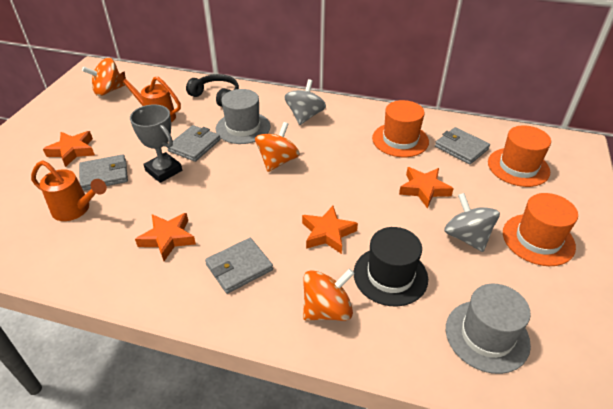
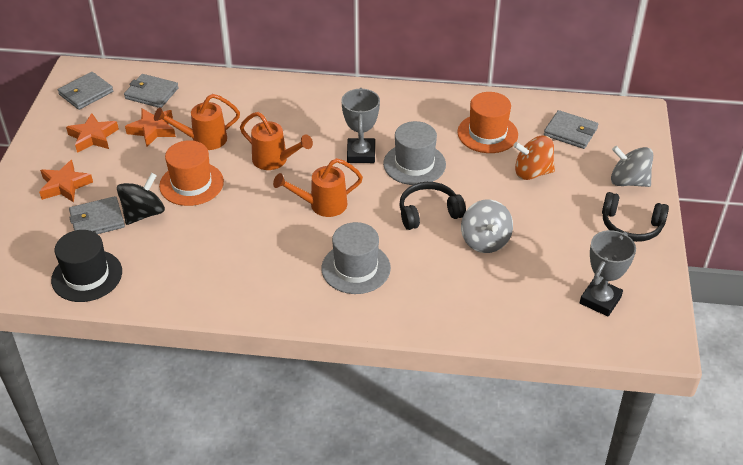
black headphones: 1 -> 2
black spinning top: 0 -> 1
grey trophy: 1 -> 2
orange hat: 3 -> 2
orange spinning top: 3 -> 1
orange star: 4 -> 3
orange watering can: 2 -> 3

